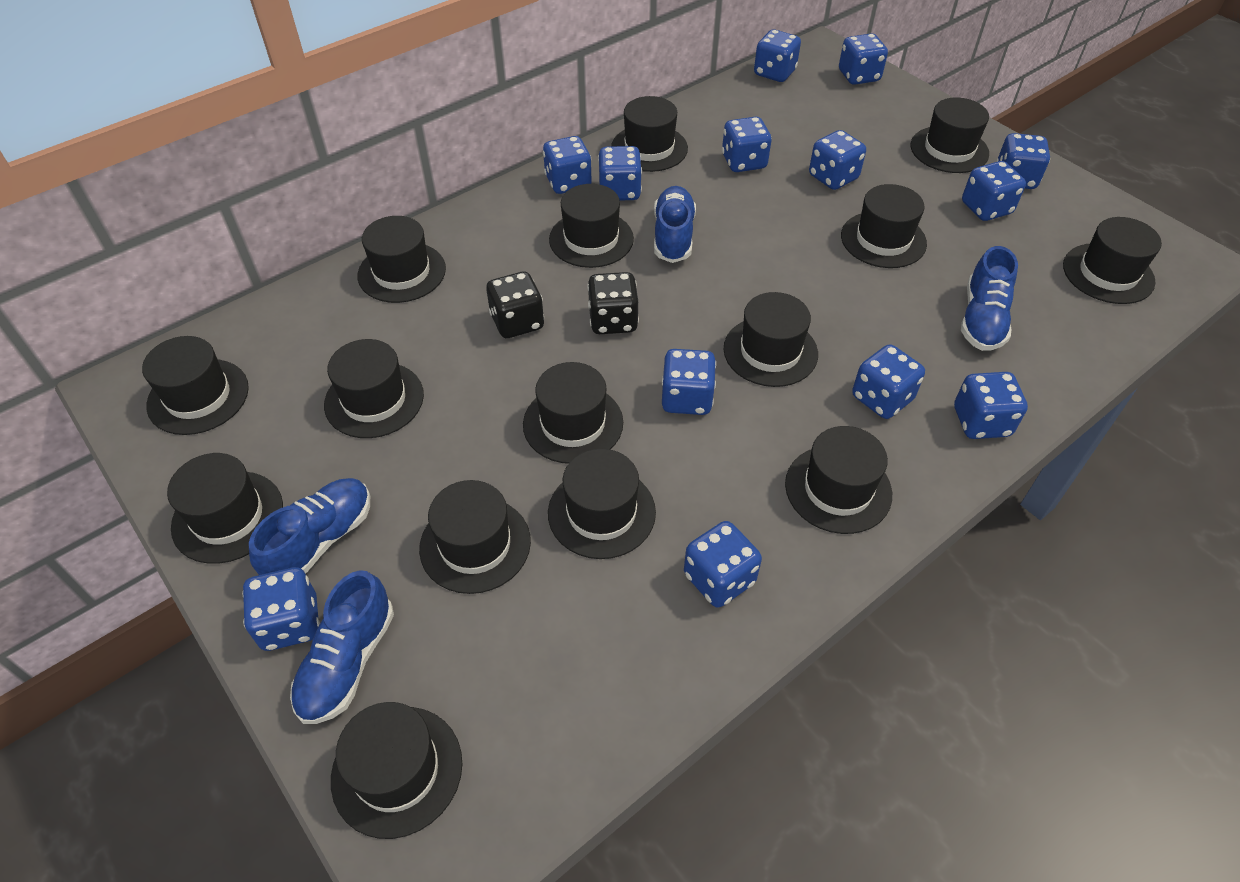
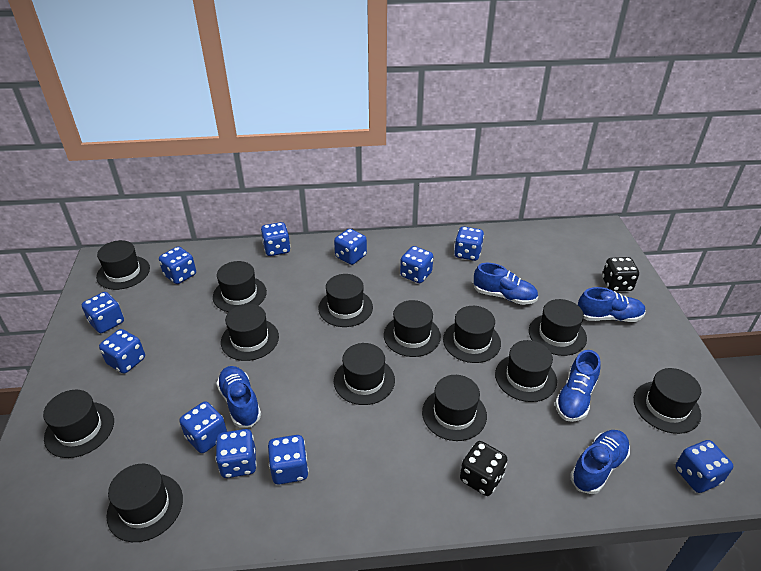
black hat: 15 -> 13
blue dice: 13 -> 11
blue shoe: 4 -> 5

